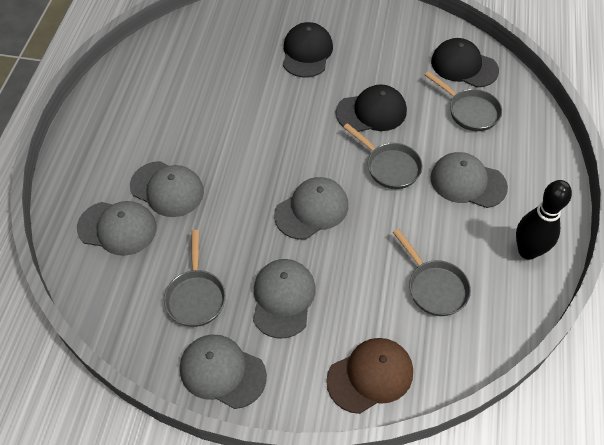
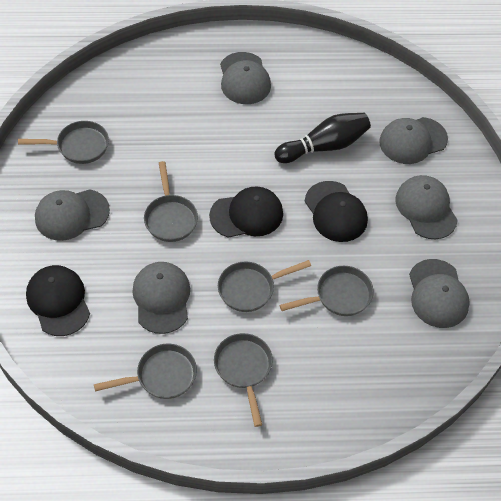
brown cap: 1 -> 0
grey pan: 4 -> 6

